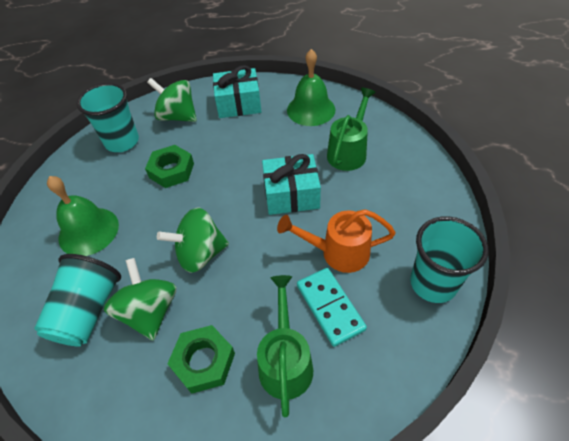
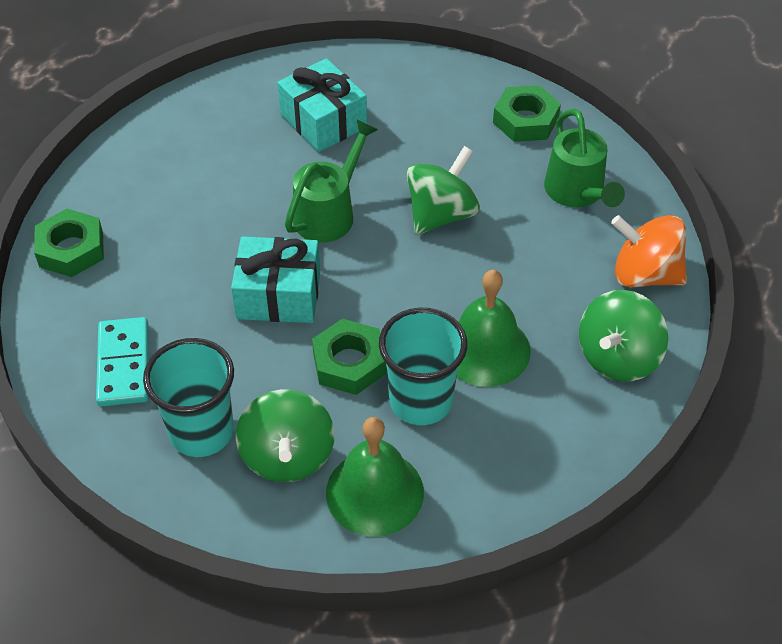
green nut: 2 -> 3
orange spinning top: 0 -> 1
orange watering can: 1 -> 0
turquoise cup: 3 -> 2

